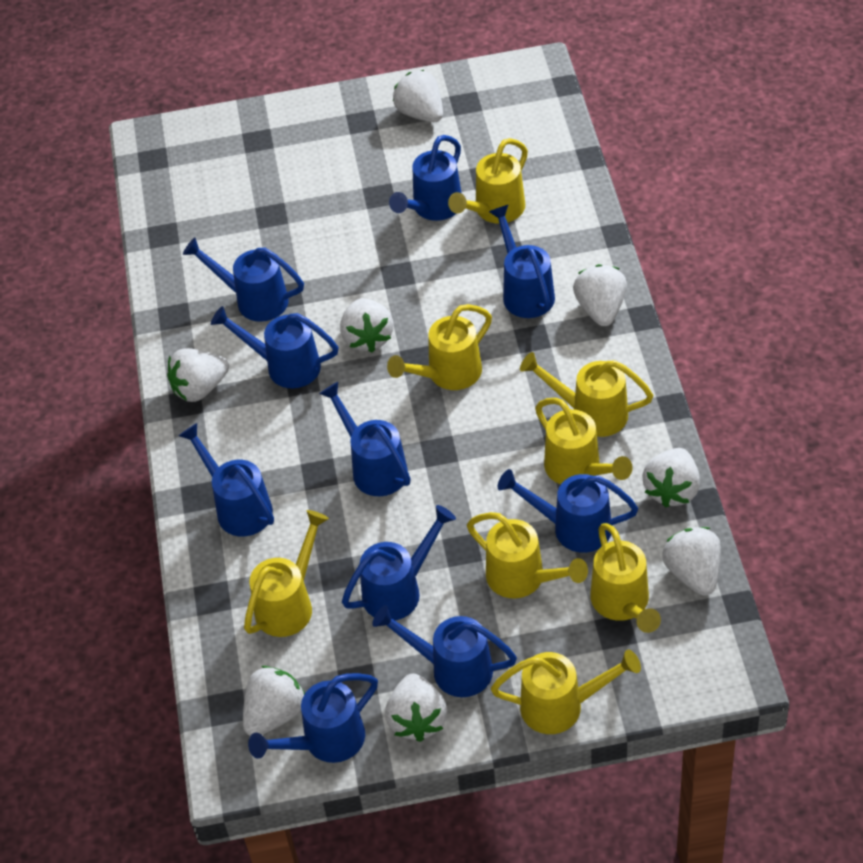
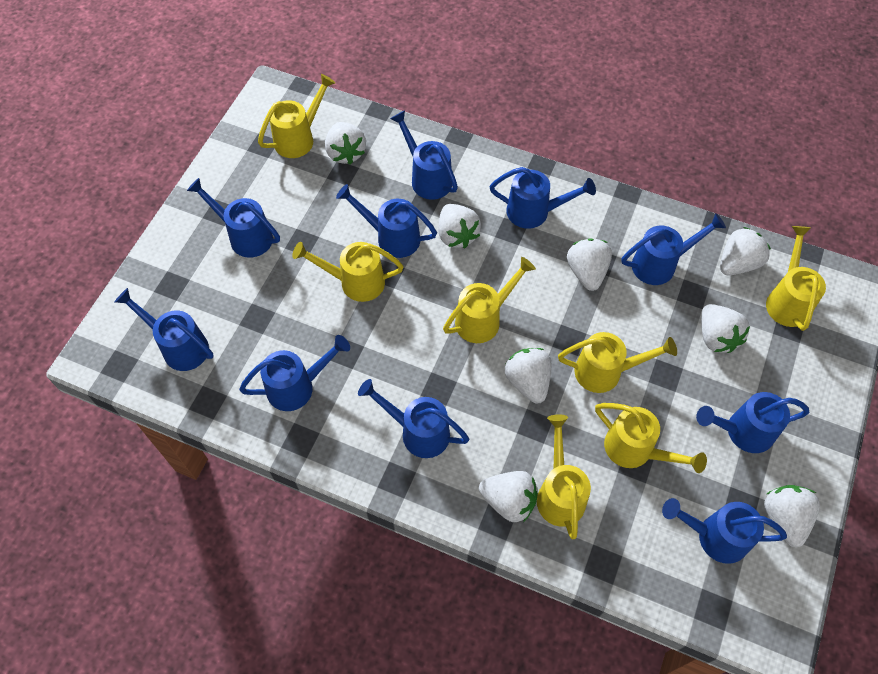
yellow watering can: 8 -> 7

